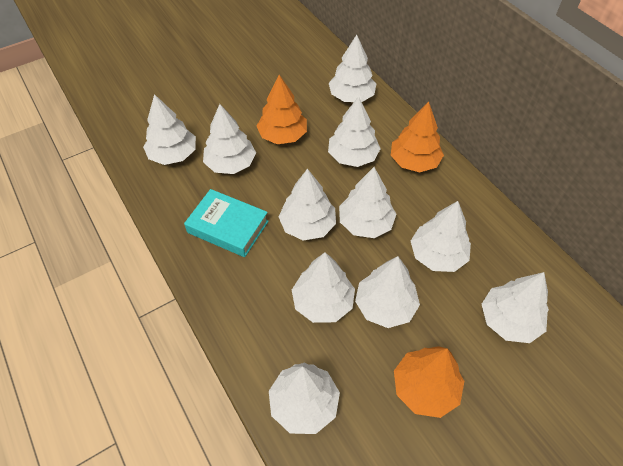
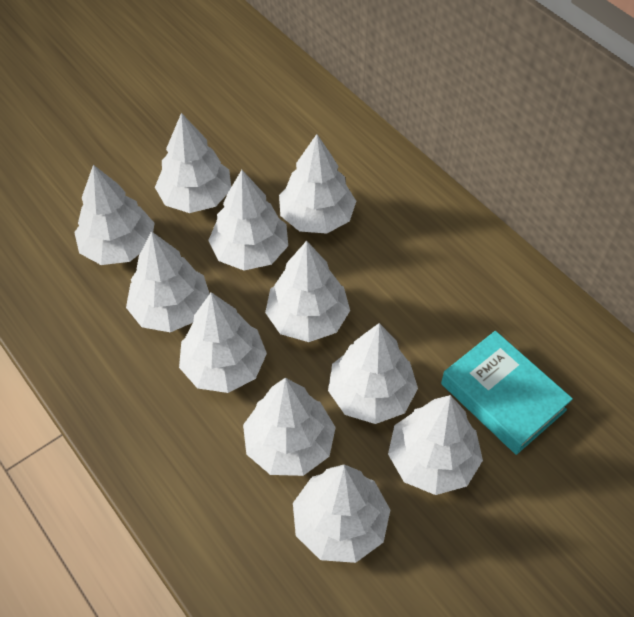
orange tree: 3 -> 0

